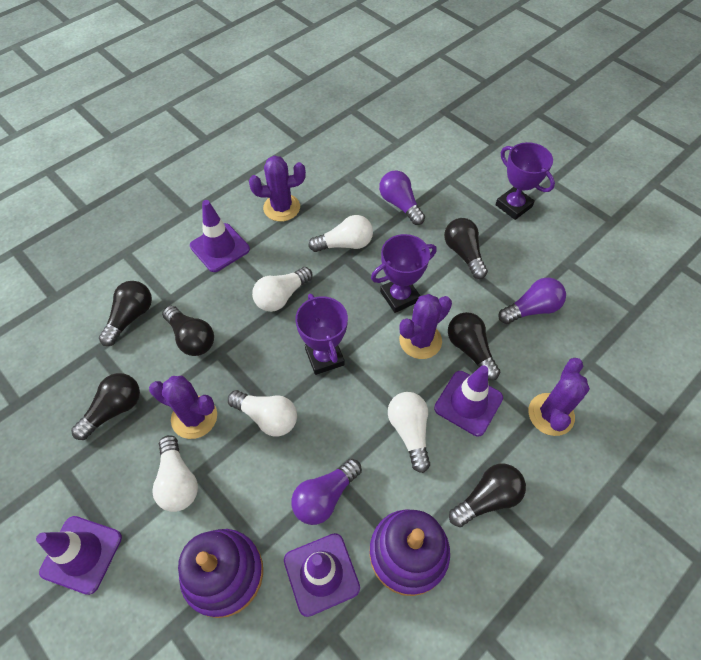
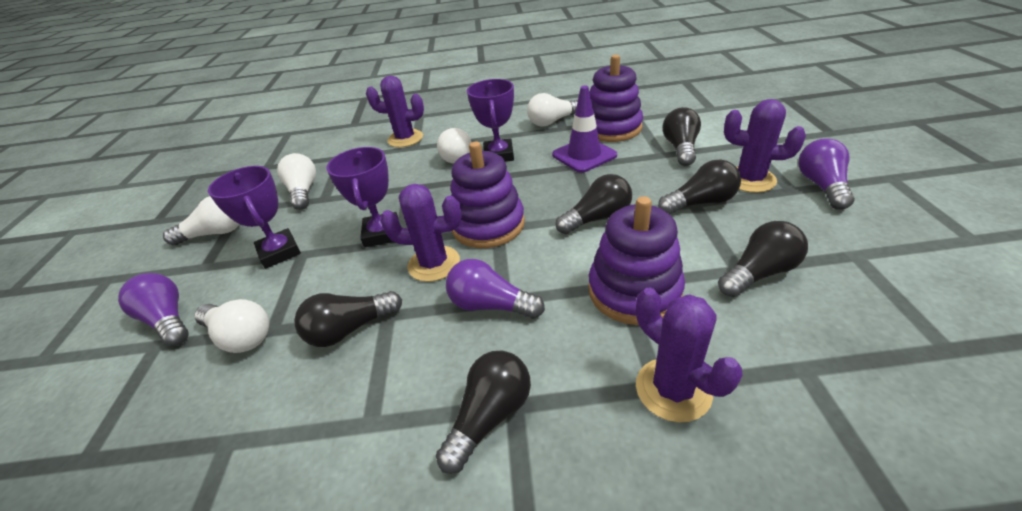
purple stacking toy: 2 -> 3
purple traffic cone: 4 -> 1

